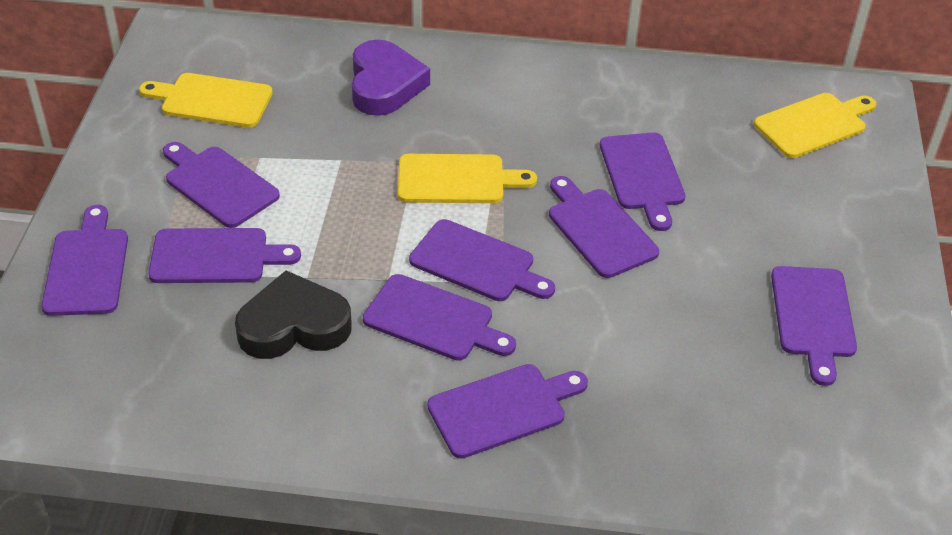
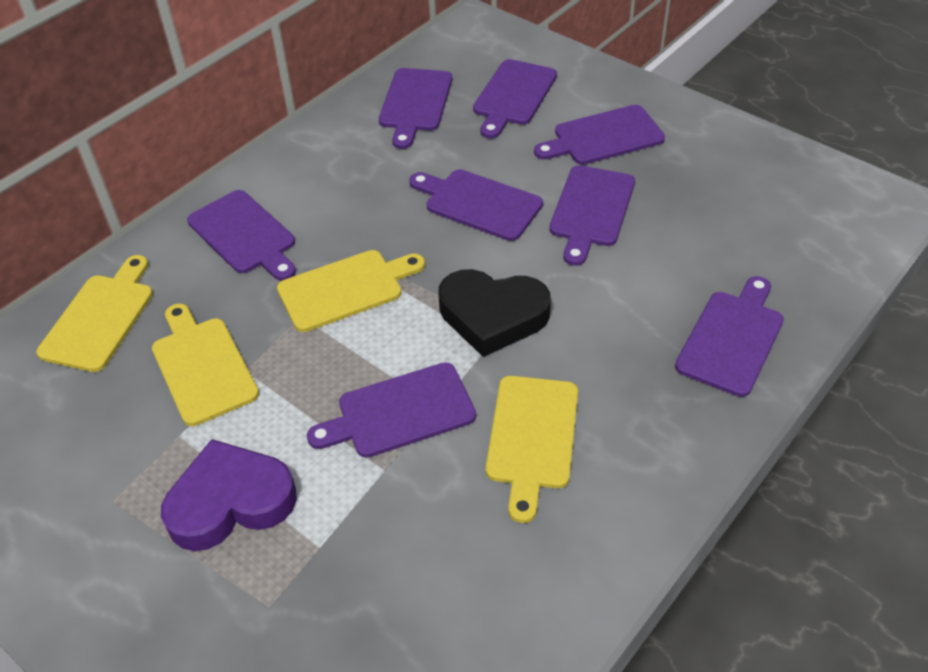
purple cutting board: 9 -> 8
yellow cutting board: 3 -> 4

